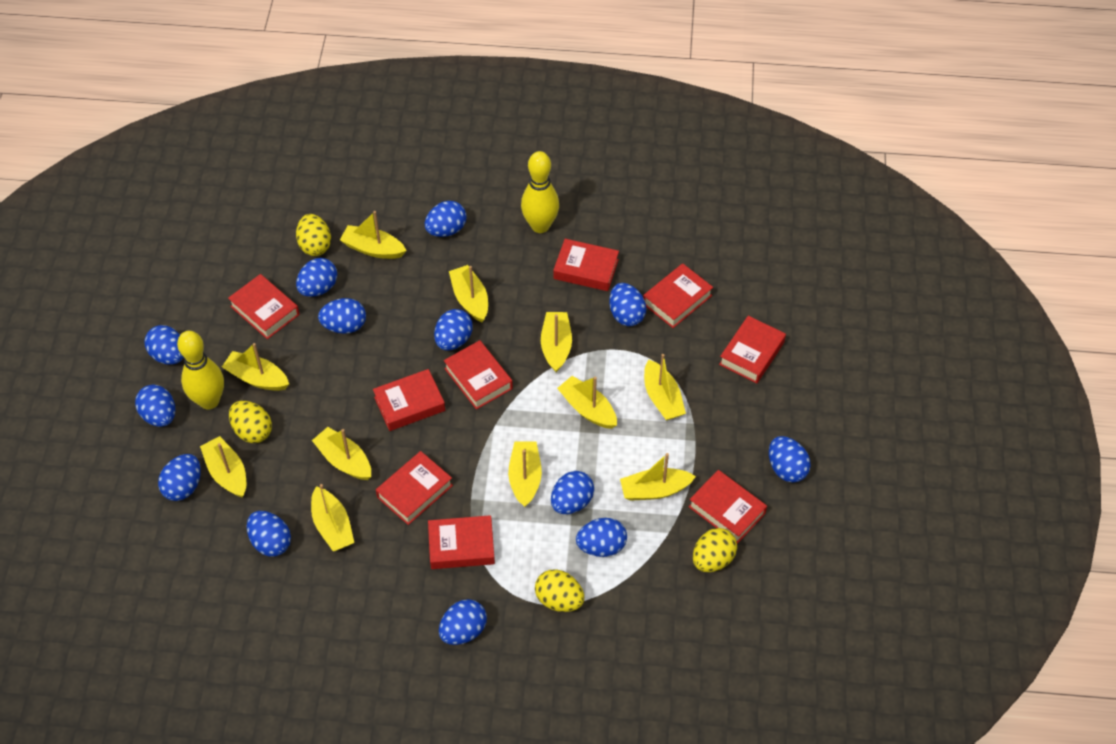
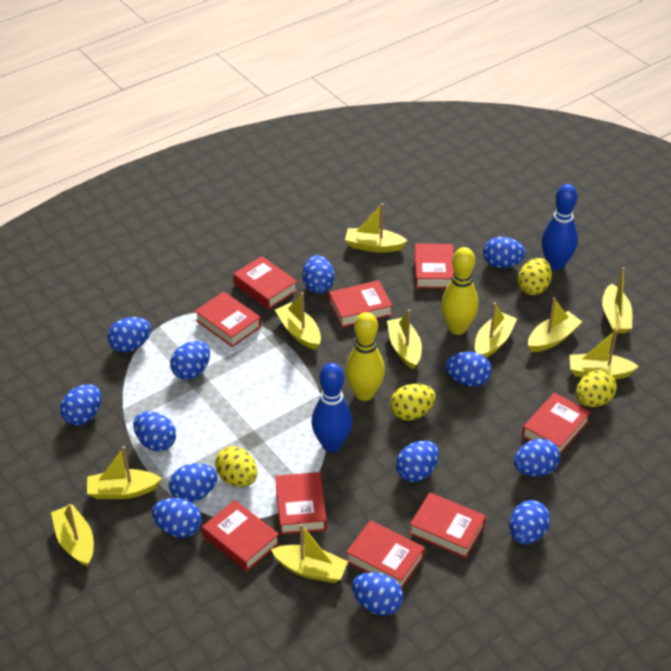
blue bowling pin: 0 -> 2
yellow boat: 11 -> 10

